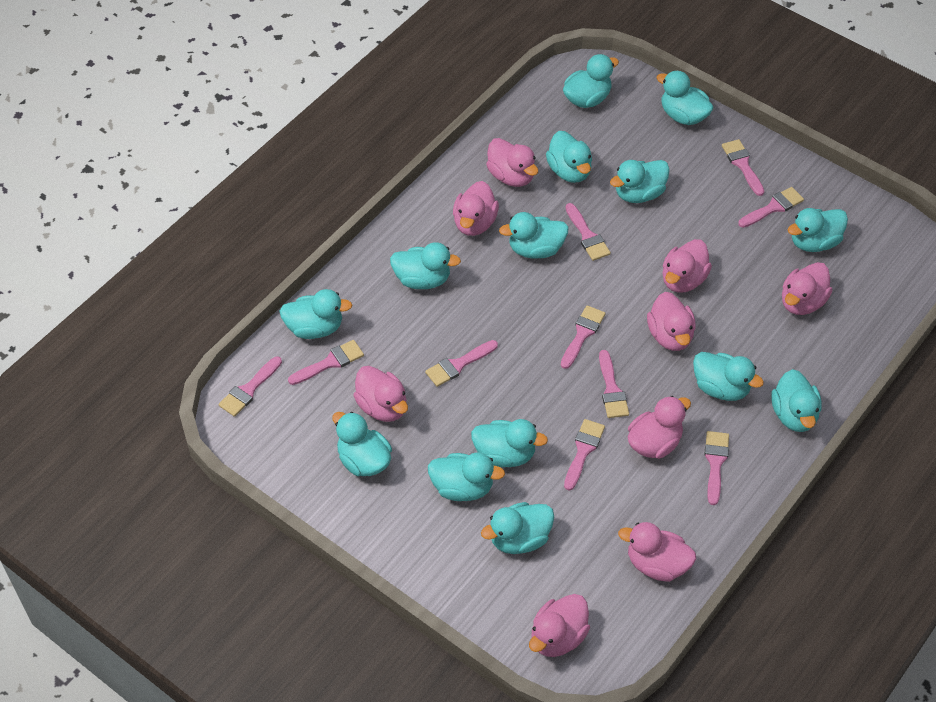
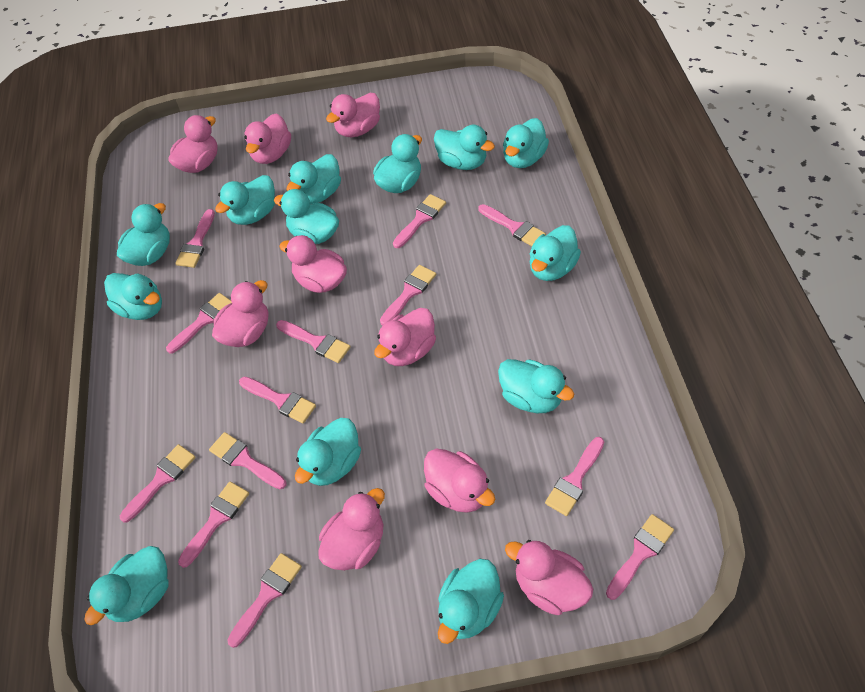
pink brush: 10 -> 13
turquoise duck: 14 -> 13

